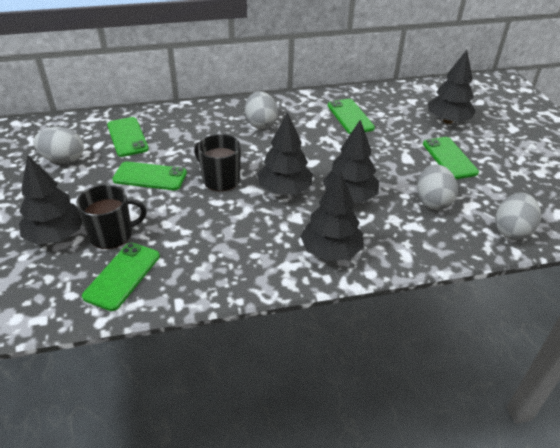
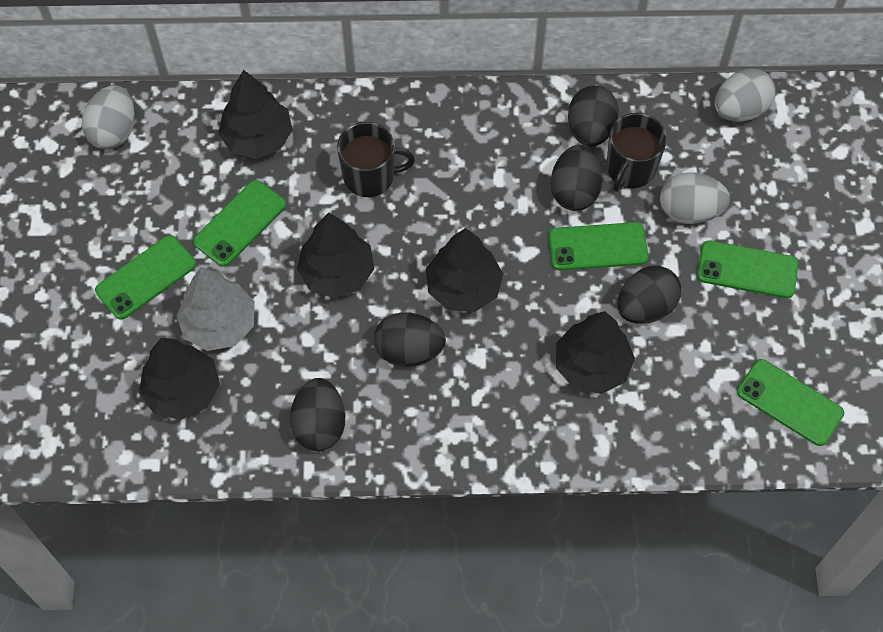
black egg: 0 -> 5
grey egg: 4 -> 3
grey tree: 0 -> 1

